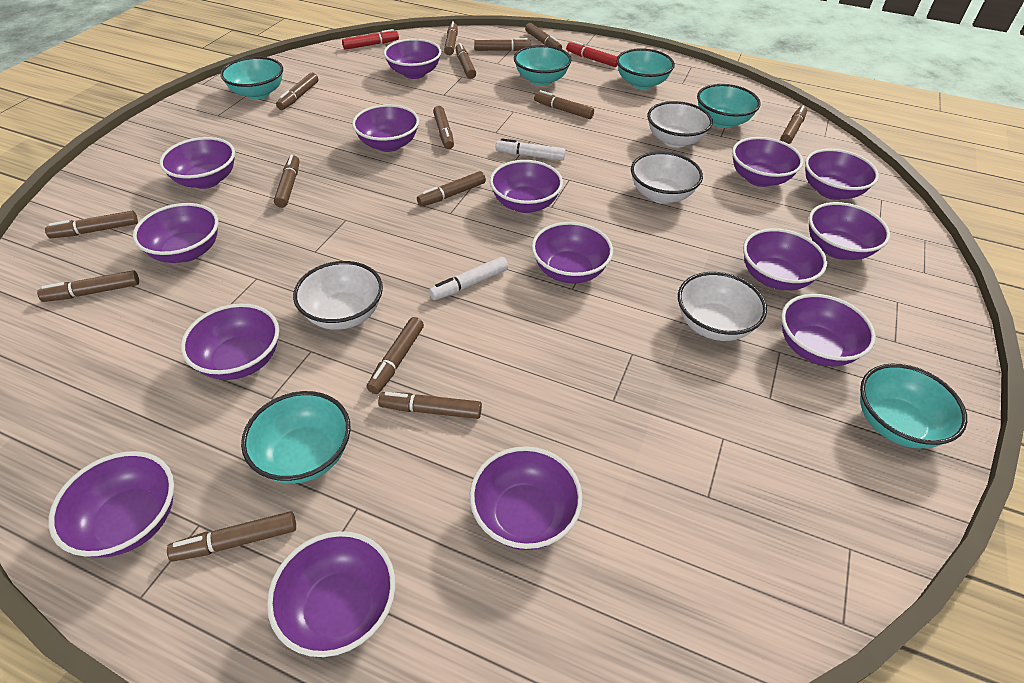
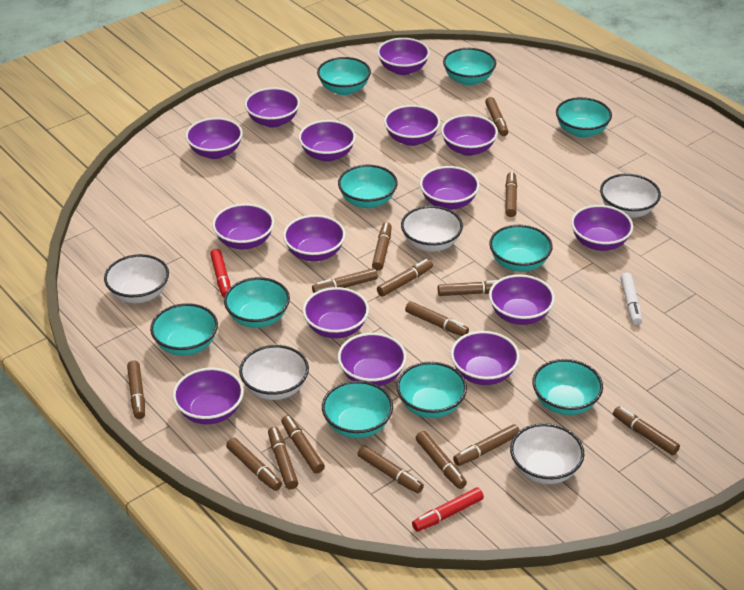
turquoise bowl: 6 -> 10
white bowl: 4 -> 5
white marker: 2 -> 1

